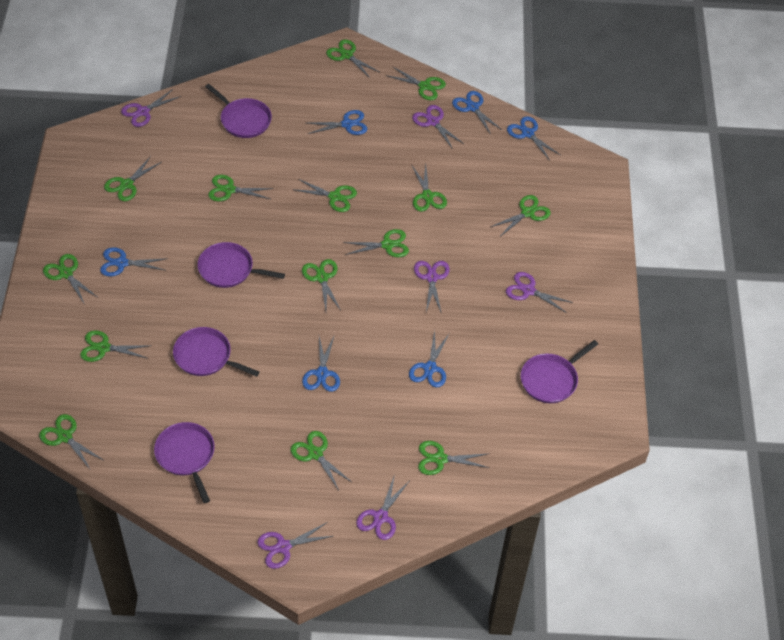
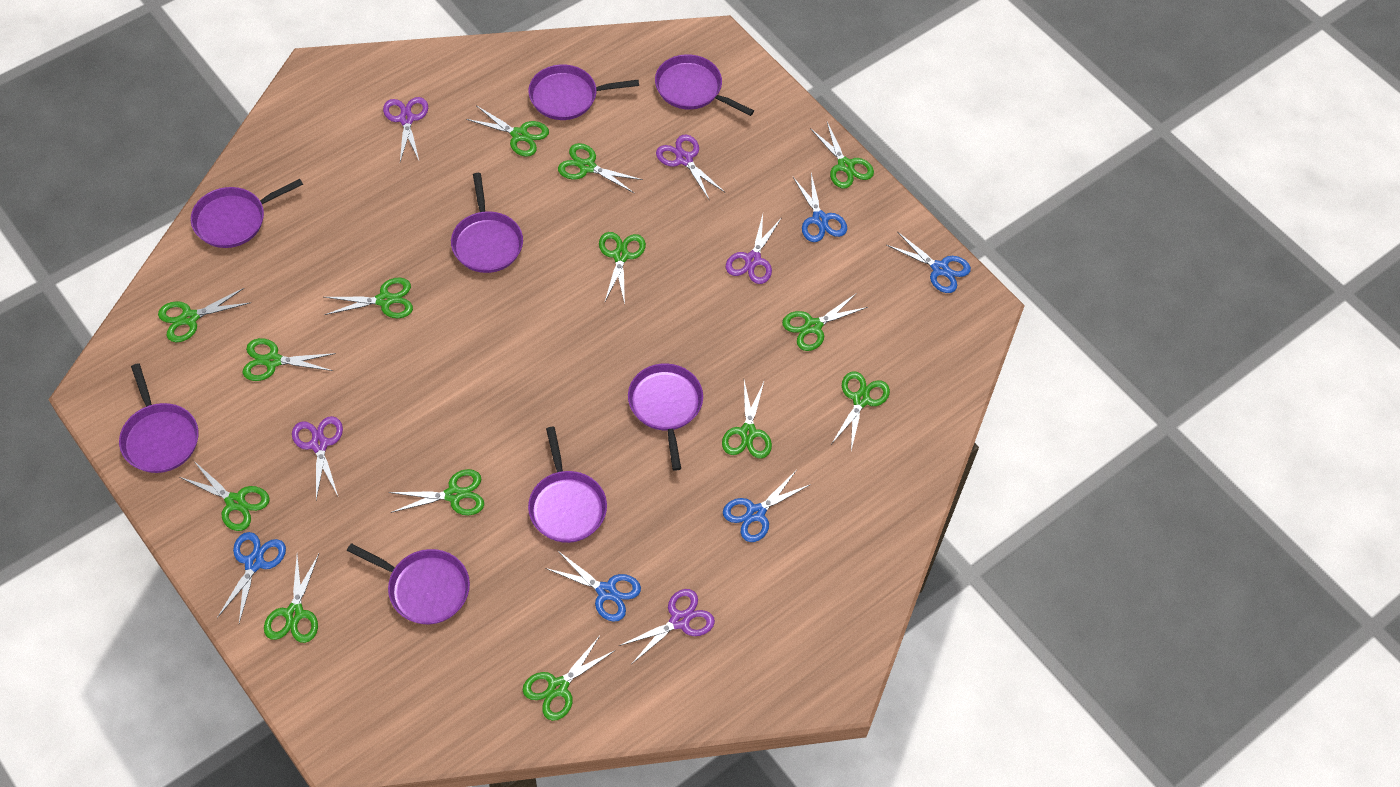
blue scissors: 6 -> 5
purple pan: 5 -> 8
purple scissors: 6 -> 5

